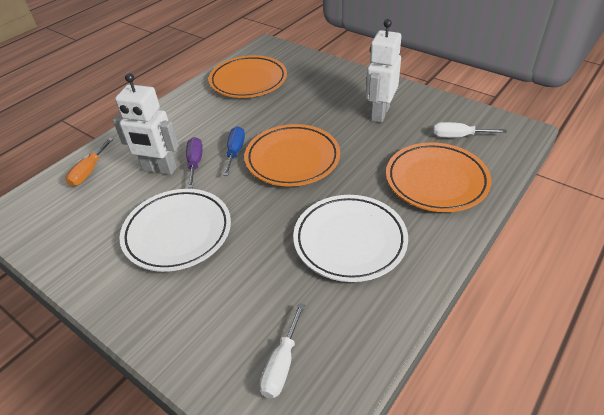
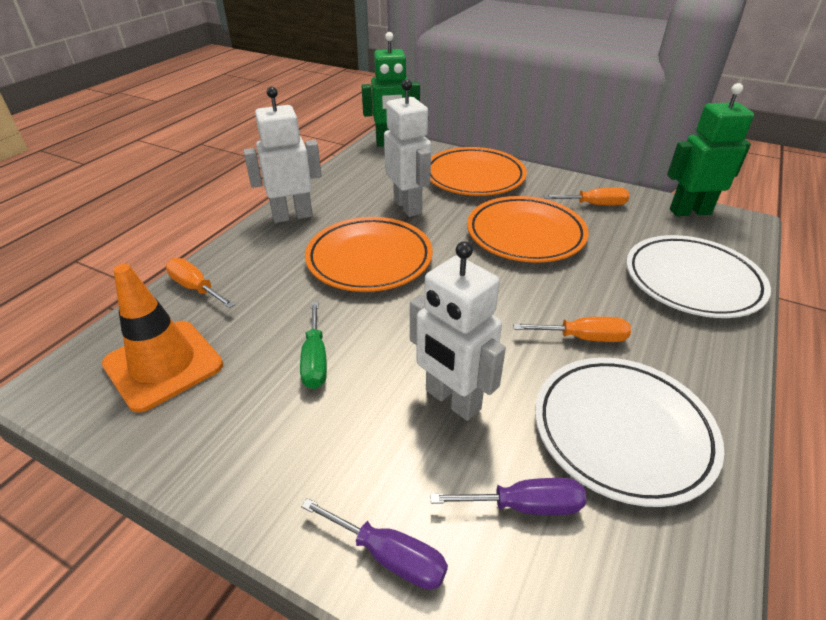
blue screwdriver: 1 -> 0
green robot: 0 -> 2
green screwdriver: 0 -> 1
orange screwdriver: 1 -> 3
orange traffic cone: 0 -> 1
purple screwdriver: 1 -> 2
white robot: 2 -> 3
white screwdriver: 2 -> 0

